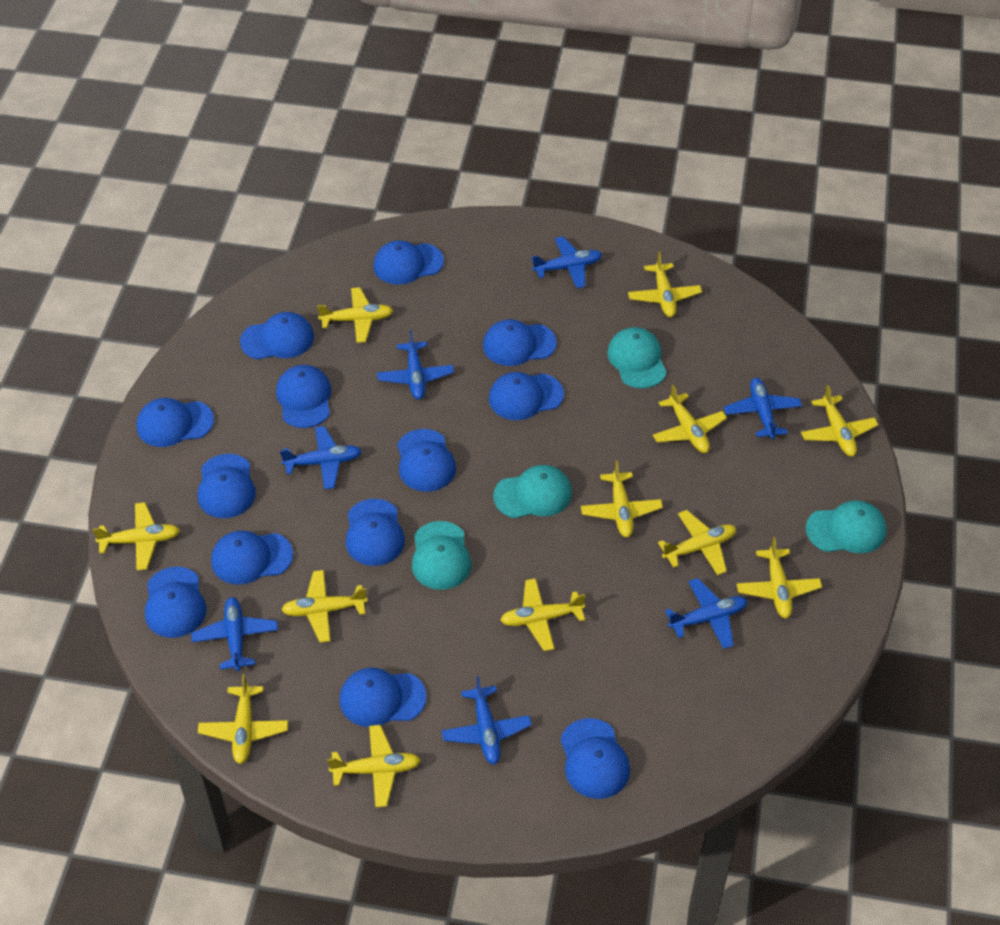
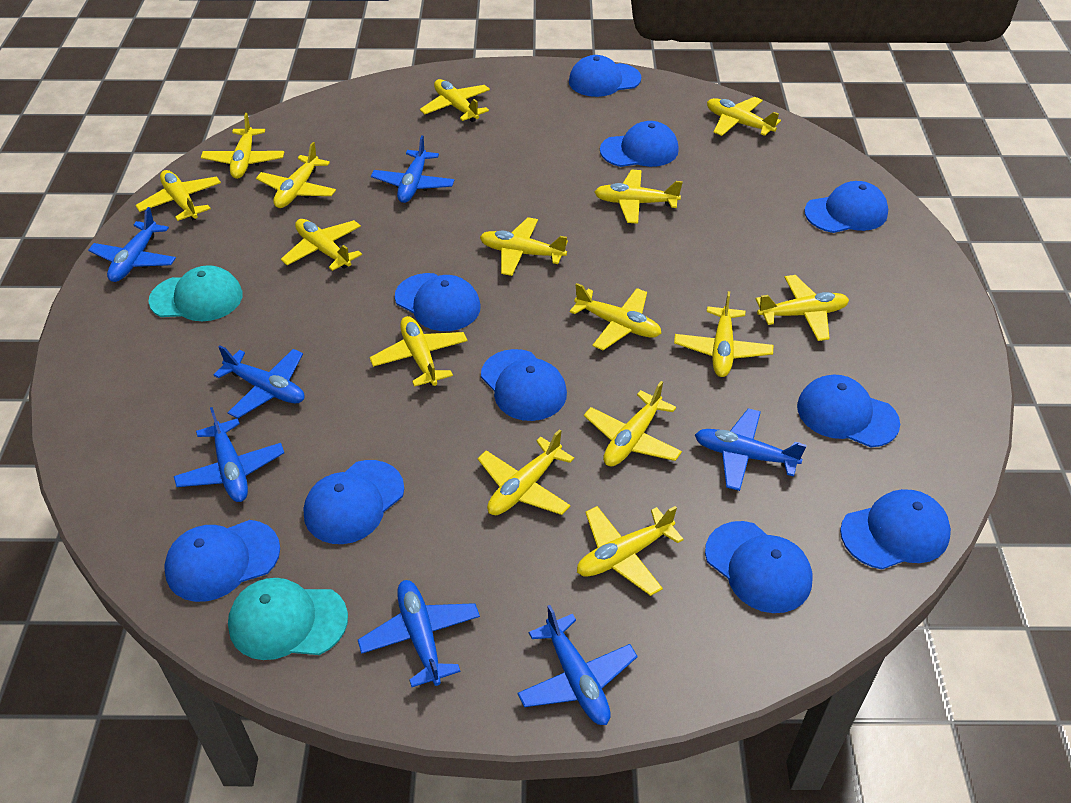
blue cap: 13 -> 10
turquoise cap: 4 -> 2
yellow plane: 12 -> 15

